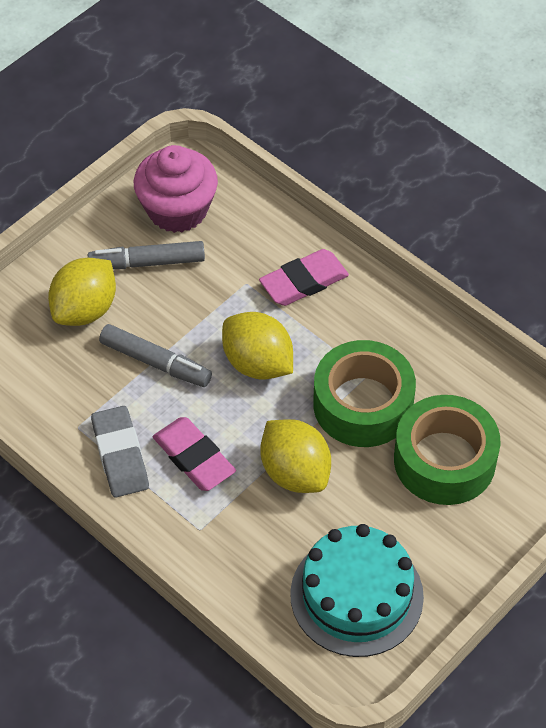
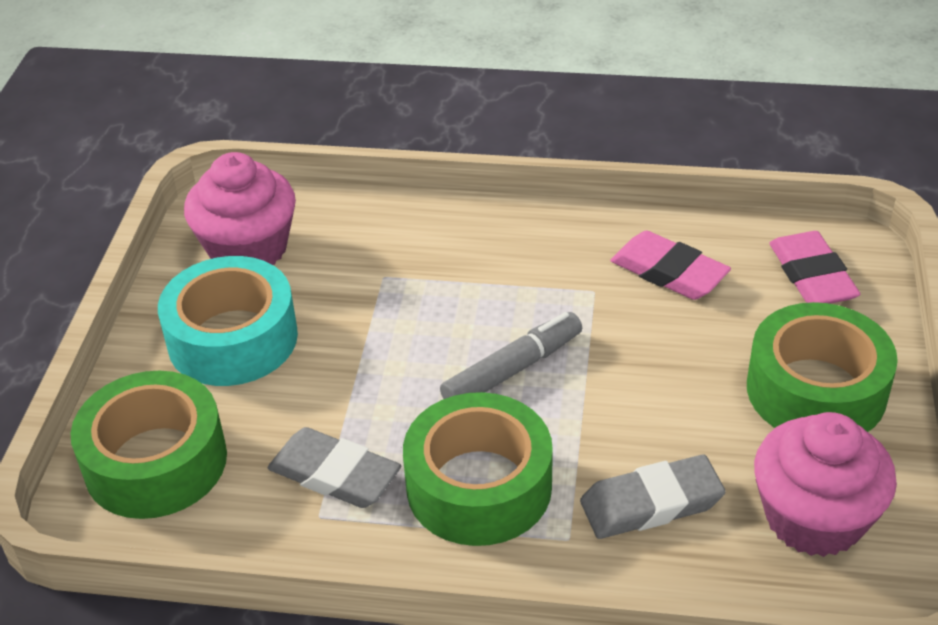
green tape: 2 -> 3
grey eraser: 1 -> 2
grey marker: 2 -> 1
pink cupcake: 1 -> 2
turquoise cake: 1 -> 0
turquoise tape: 0 -> 1
yellow lemon: 3 -> 0

